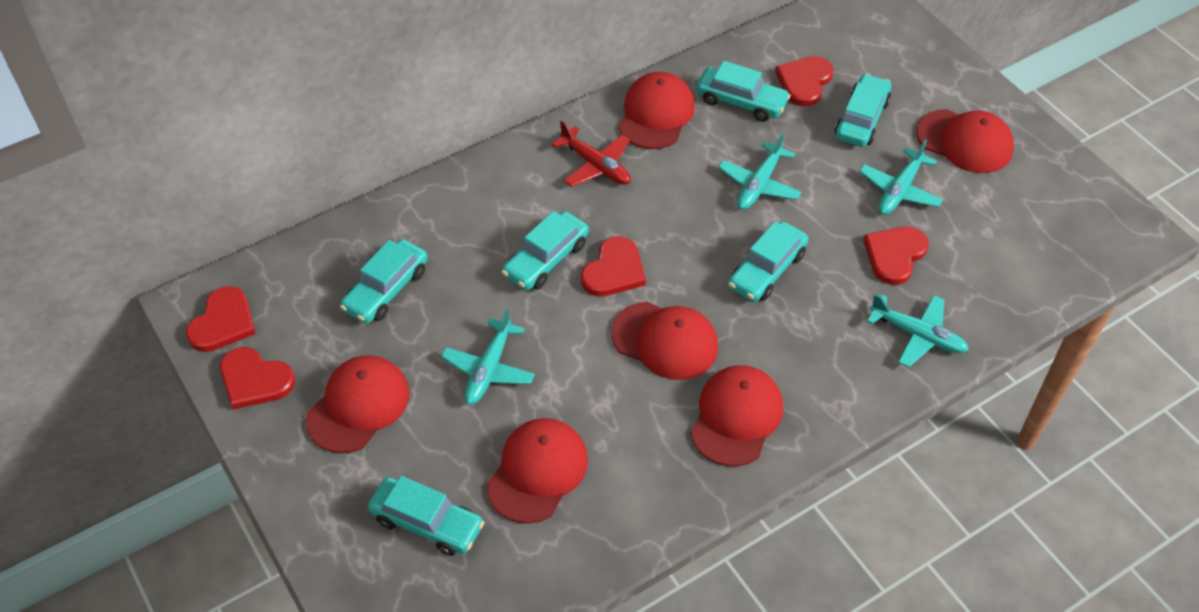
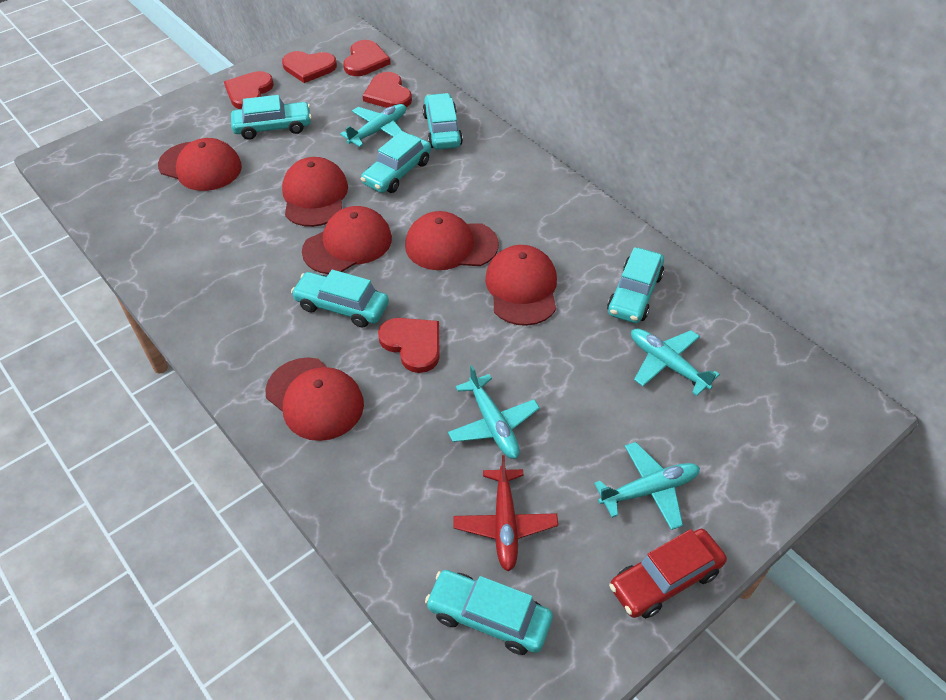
red car: 0 -> 1

